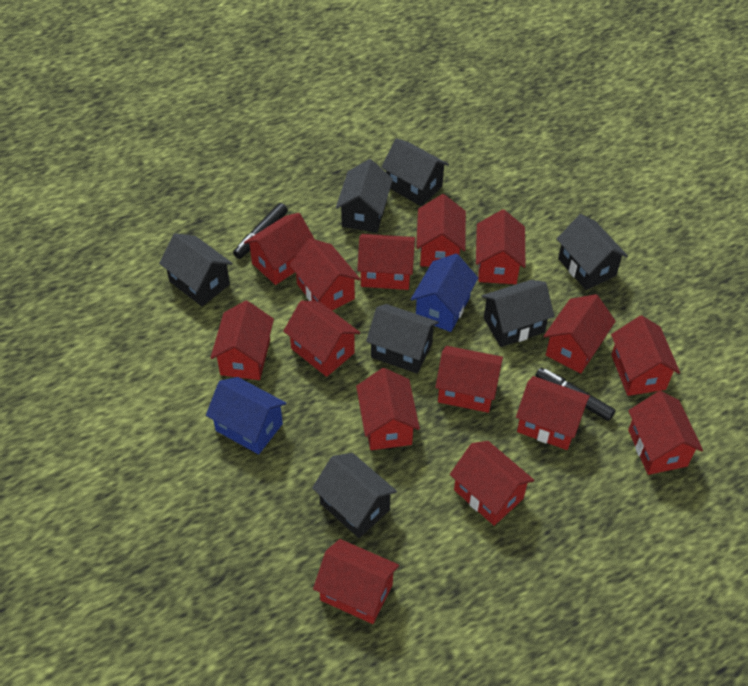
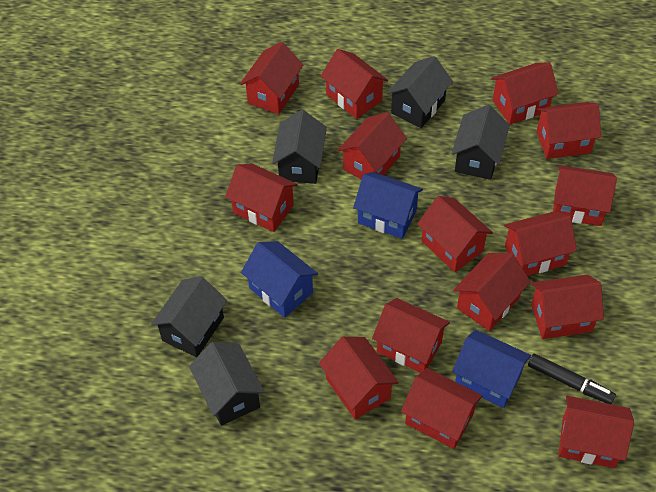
black house: 7 -> 5
black marker: 2 -> 1
blue house: 2 -> 3

